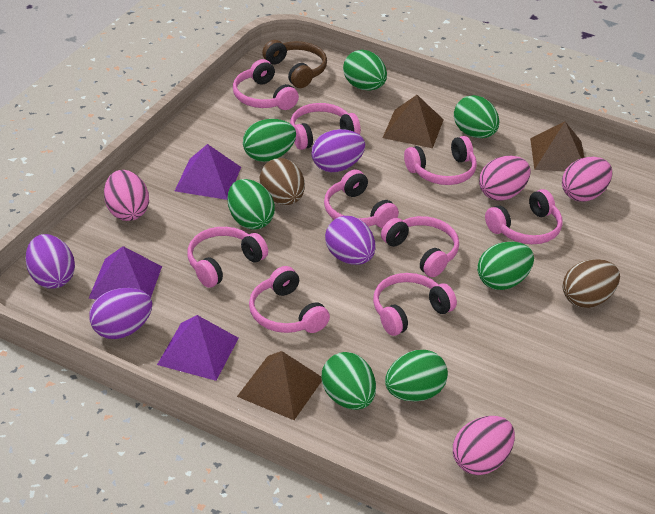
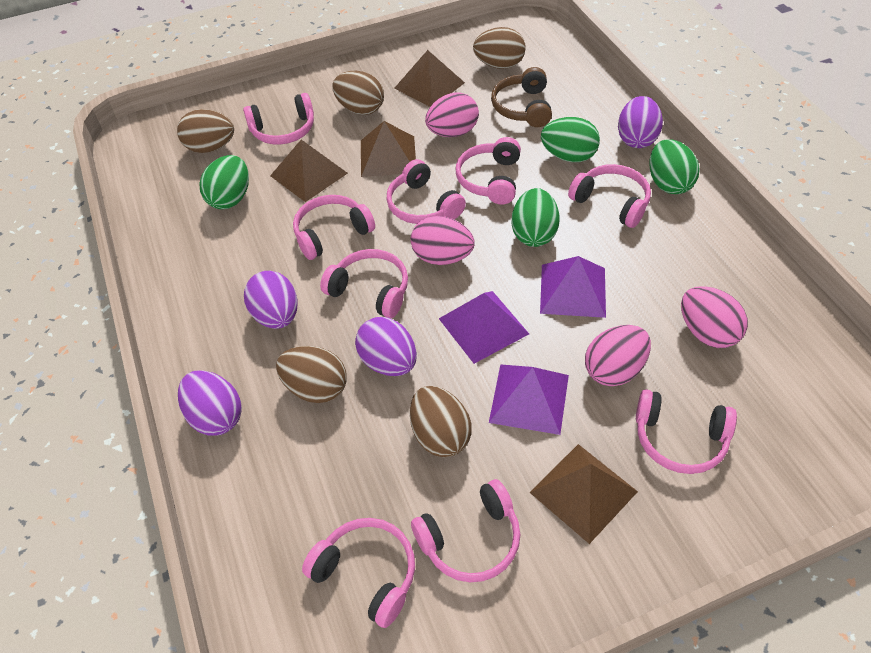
brown egg: 2 -> 5
brown pyramid: 3 -> 4
green egg: 7 -> 4

